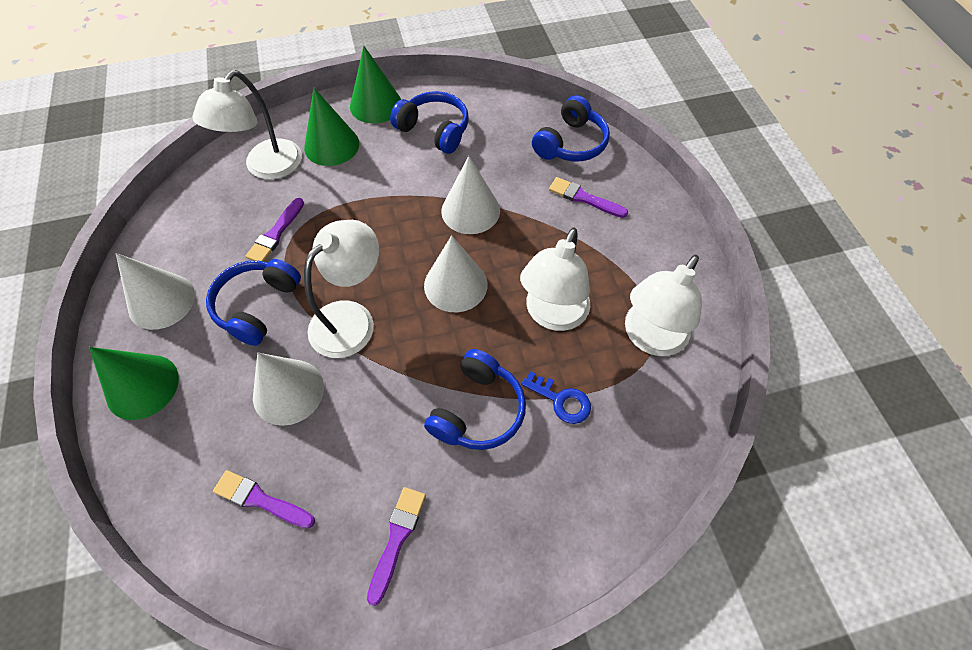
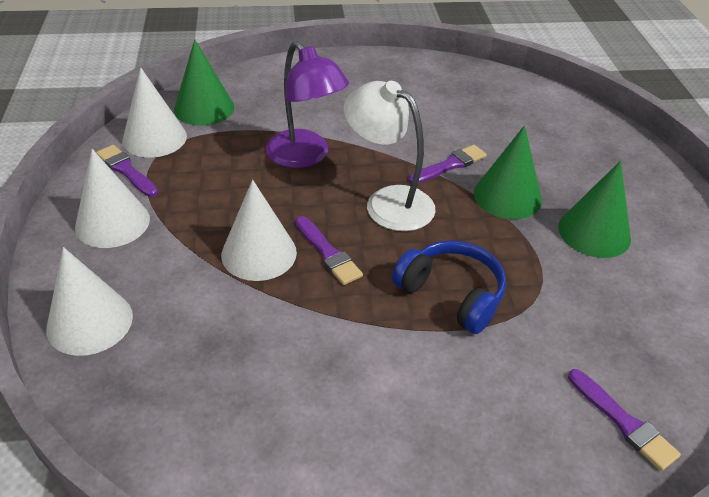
blue headphones: 4 -> 1
blue key: 1 -> 0
purple lamp: 0 -> 1
white lamp: 4 -> 1

